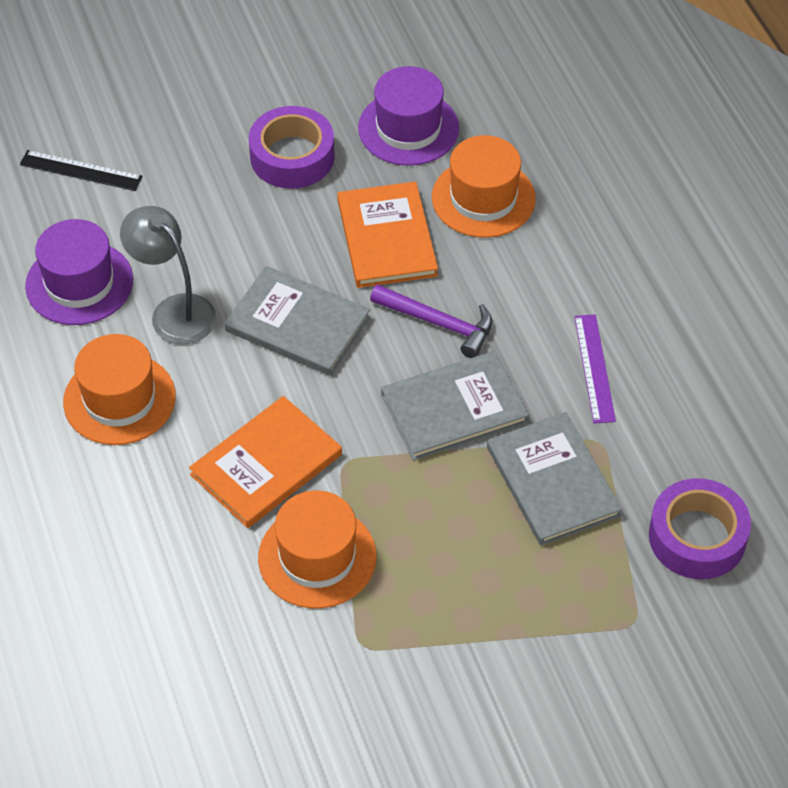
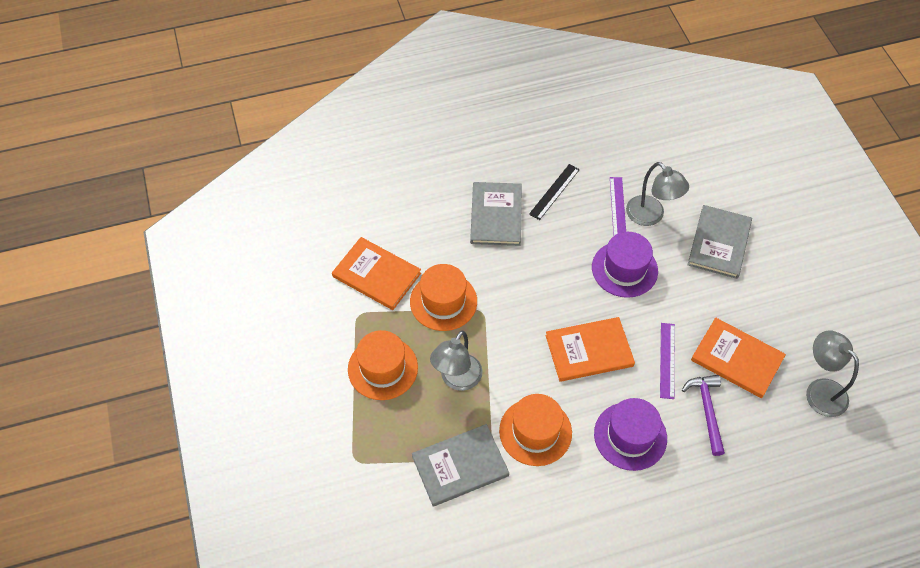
grey lamp: 1 -> 3
orange book: 2 -> 3
purple ruler: 1 -> 2
purple tape: 2 -> 0

